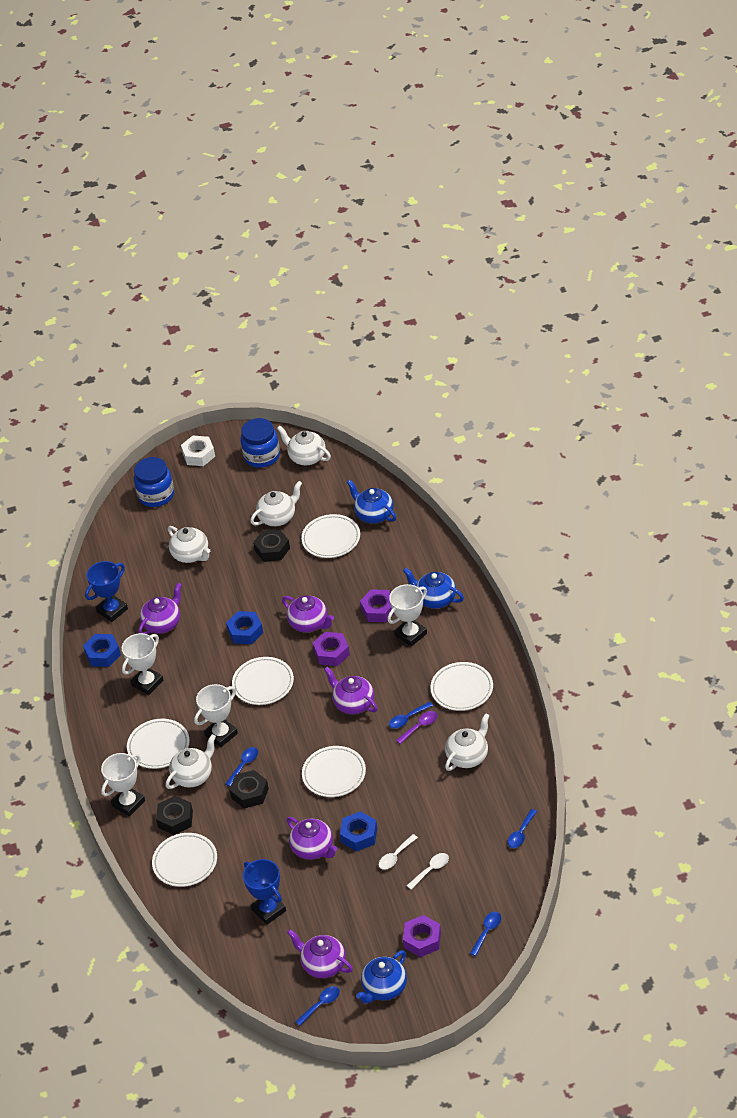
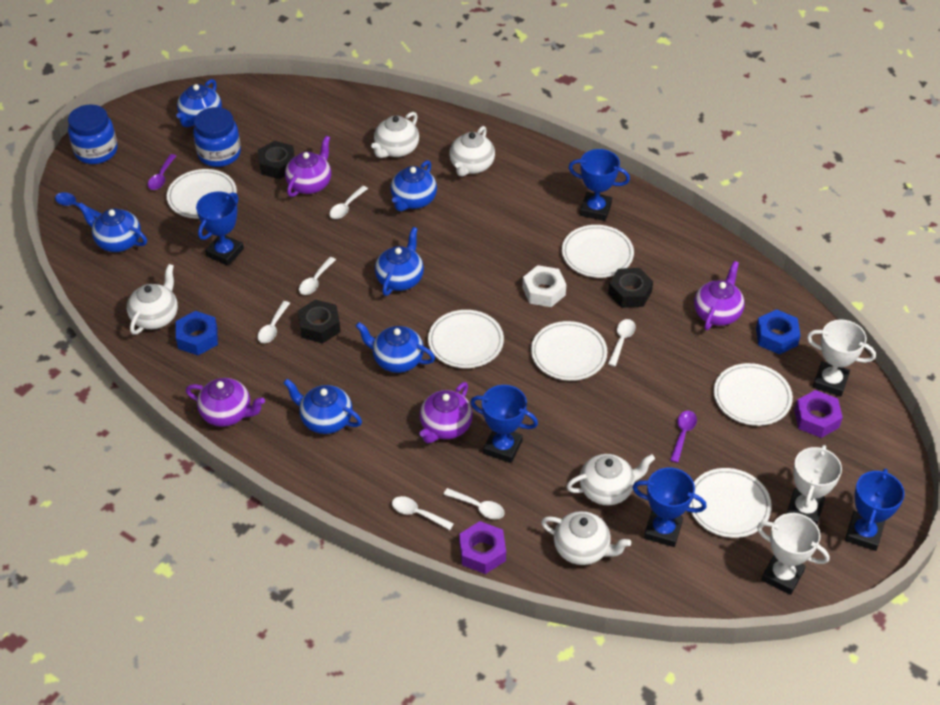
blue nut: 3 -> 2
blue spoon: 5 -> 1
blue teapot: 3 -> 6
blue trophy: 2 -> 5
purple nut: 3 -> 2
purple spoon: 1 -> 2
purple teapot: 5 -> 4
white spoon: 2 -> 6
white trophy: 4 -> 3

